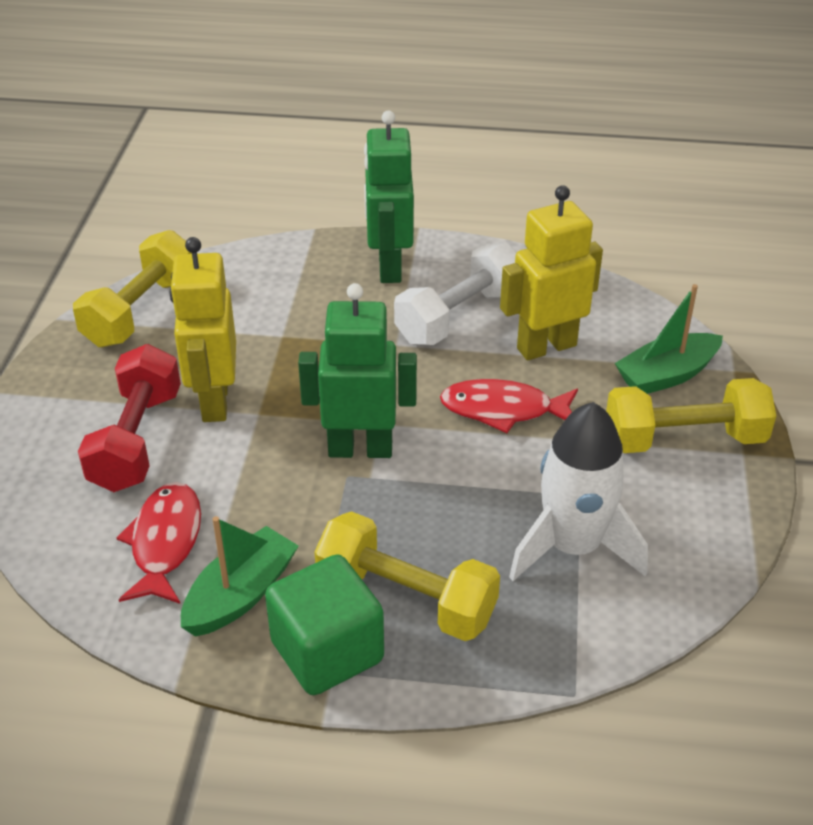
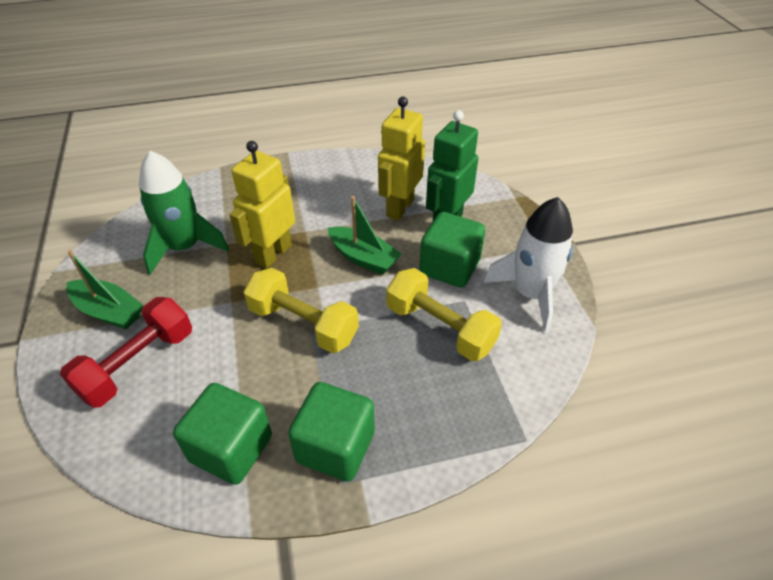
green cube: 1 -> 3
green robot: 2 -> 1
green rocket: 0 -> 1
red fish: 2 -> 0
white dumbbell: 1 -> 0
yellow dumbbell: 3 -> 2

